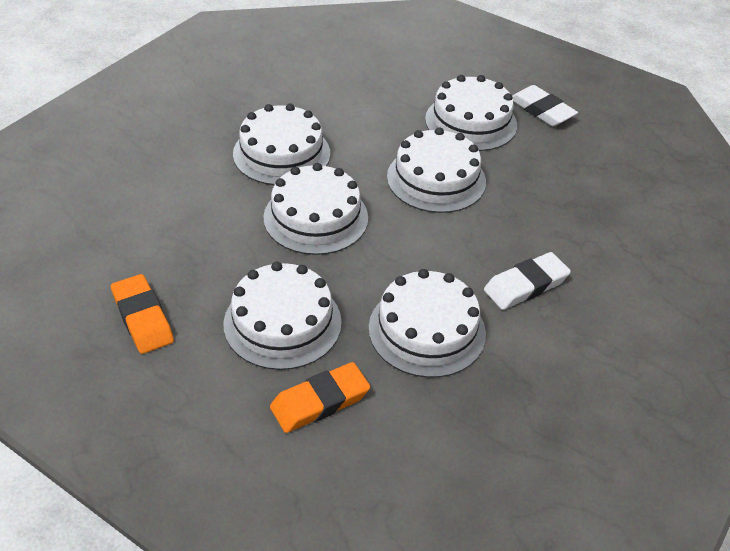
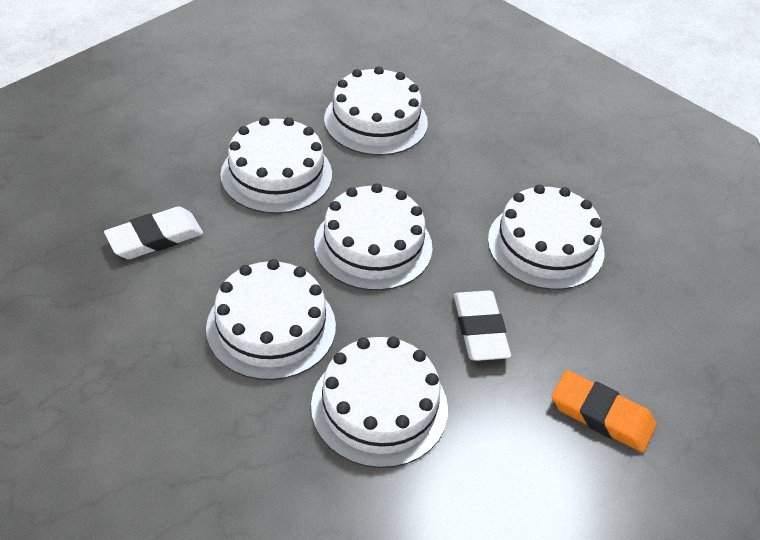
orange eraser: 2 -> 1

